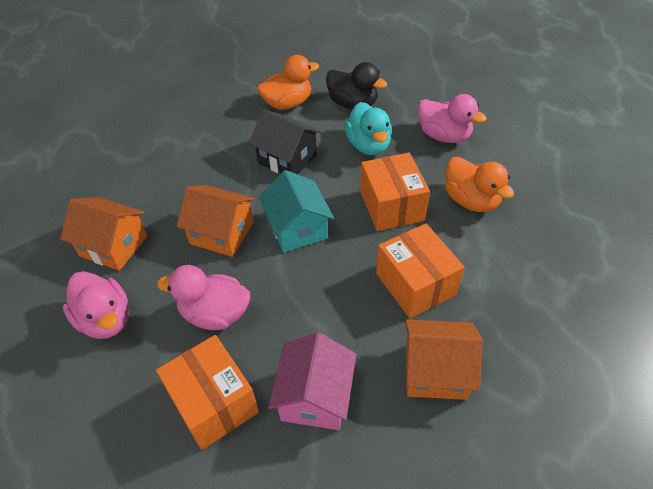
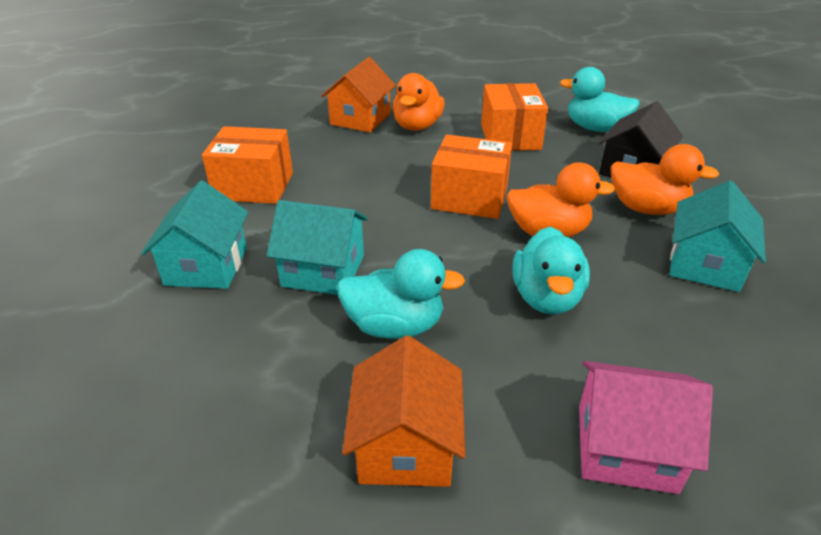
black duck: 1 -> 0
orange duck: 2 -> 3
orange house: 3 -> 2
pink duck: 3 -> 0
turquoise duck: 1 -> 3
turquoise house: 1 -> 3

